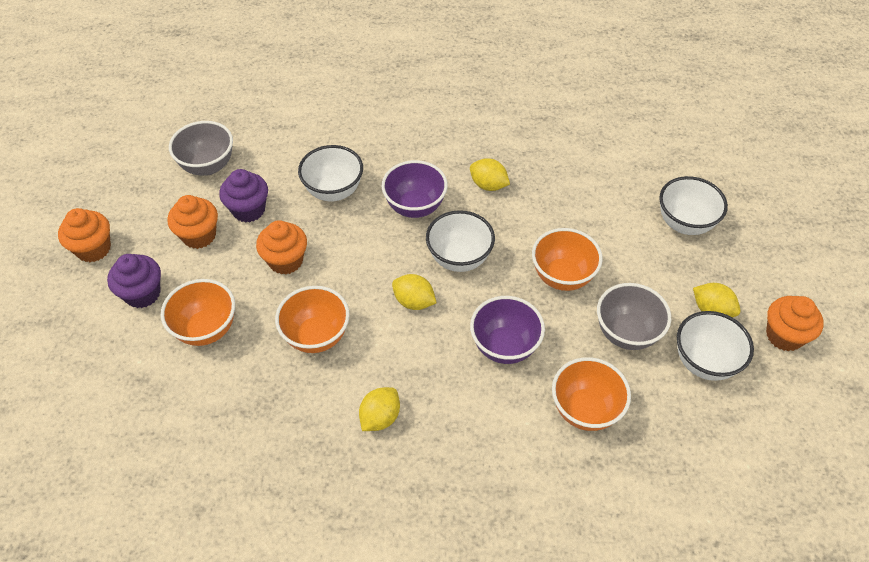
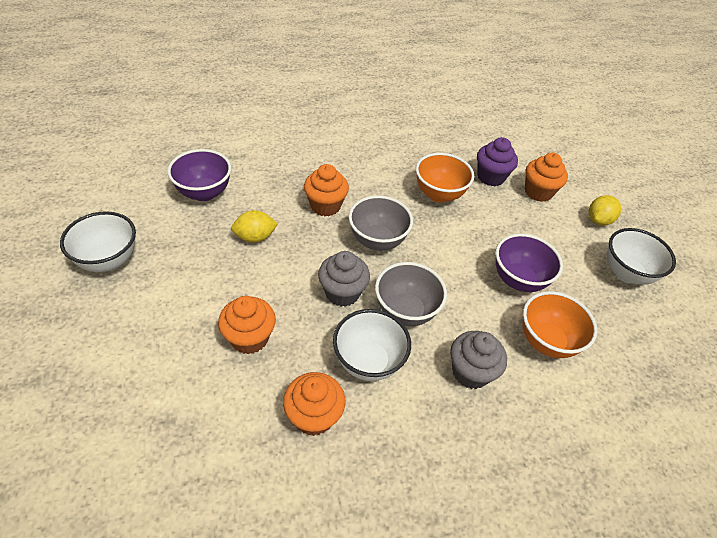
grey cupcake: 0 -> 2
orange bowl: 4 -> 2
purple cupcake: 2 -> 1
white bowl: 4 -> 3
yellow lemon: 4 -> 2

